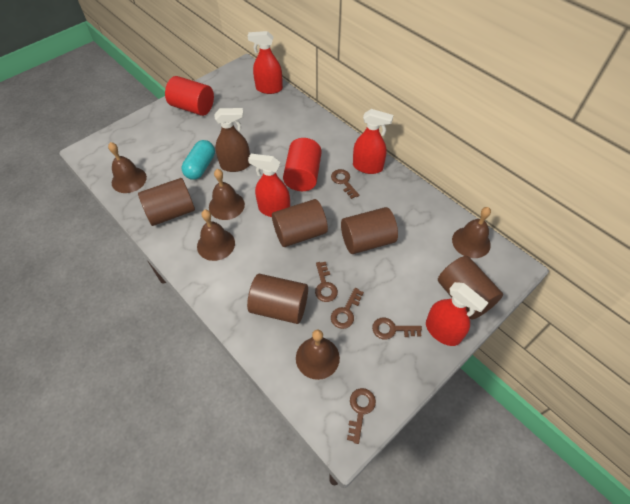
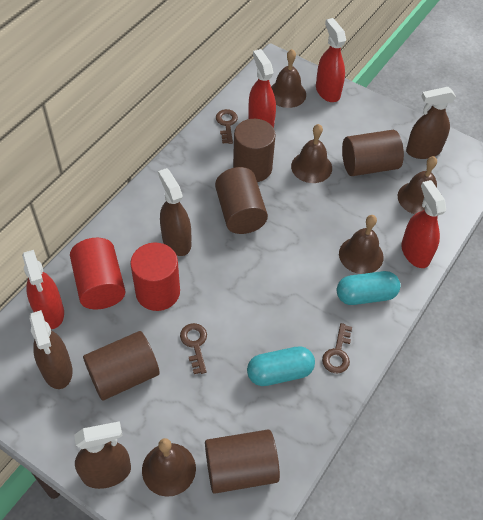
brown key: 5 -> 3
brown spray bottle: 1 -> 4
turquoise capsule: 1 -> 2

